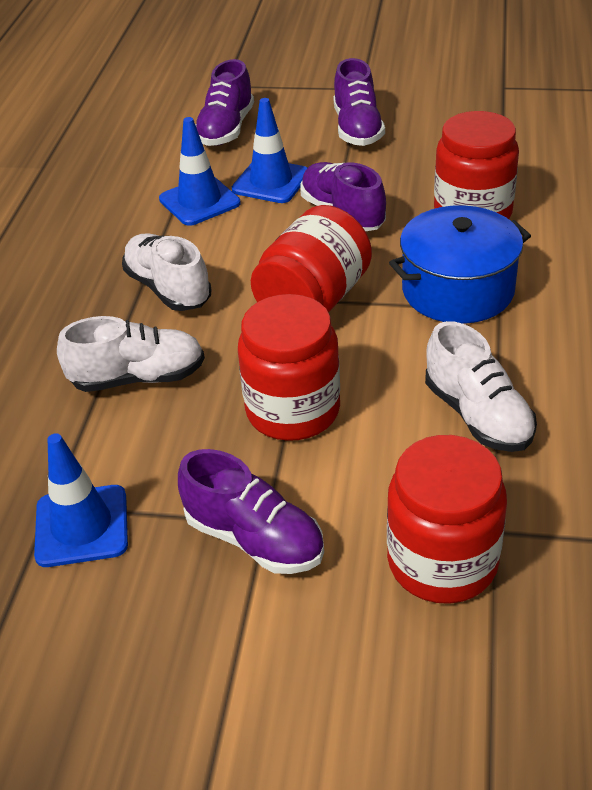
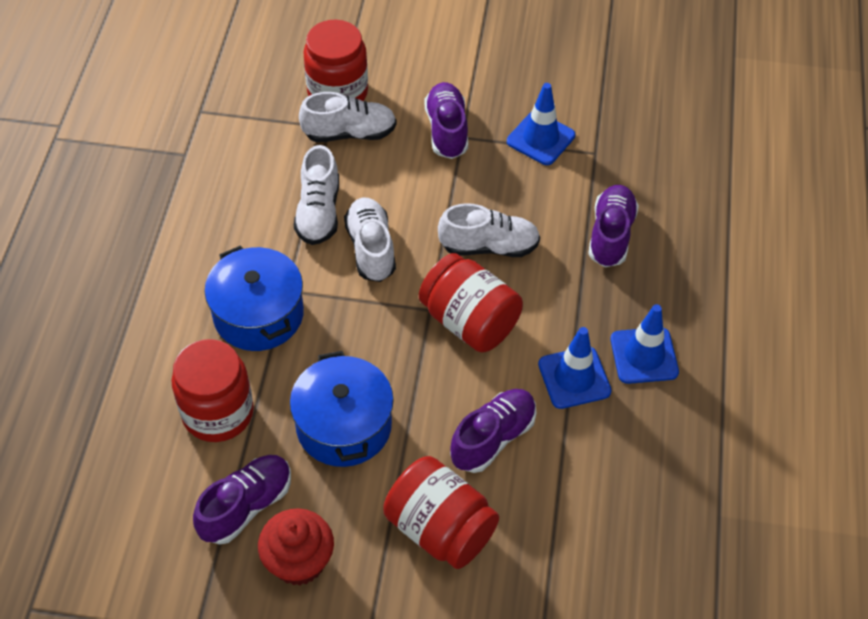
blue pot: 1 -> 2
red cupcake: 0 -> 1
white shoe: 3 -> 4

